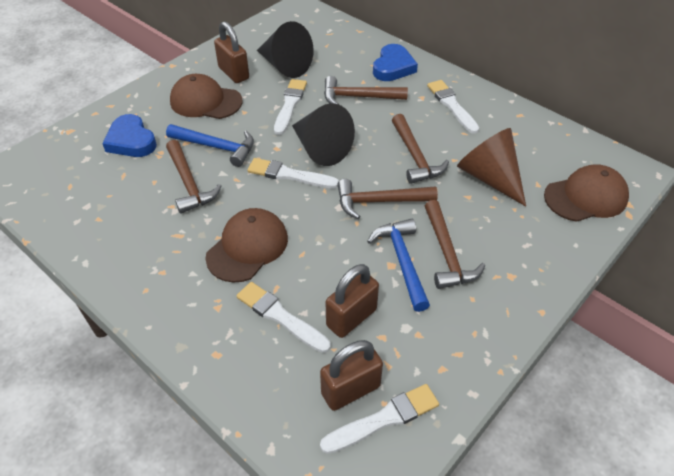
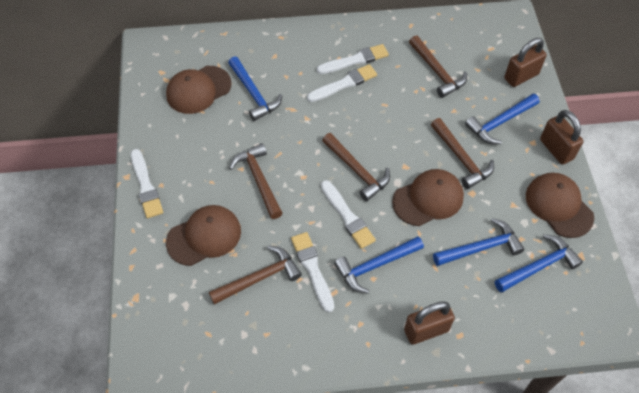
black cone: 2 -> 0
blue hammer: 2 -> 5
blue heart: 2 -> 0
brown cap: 3 -> 4
brown cone: 1 -> 0

